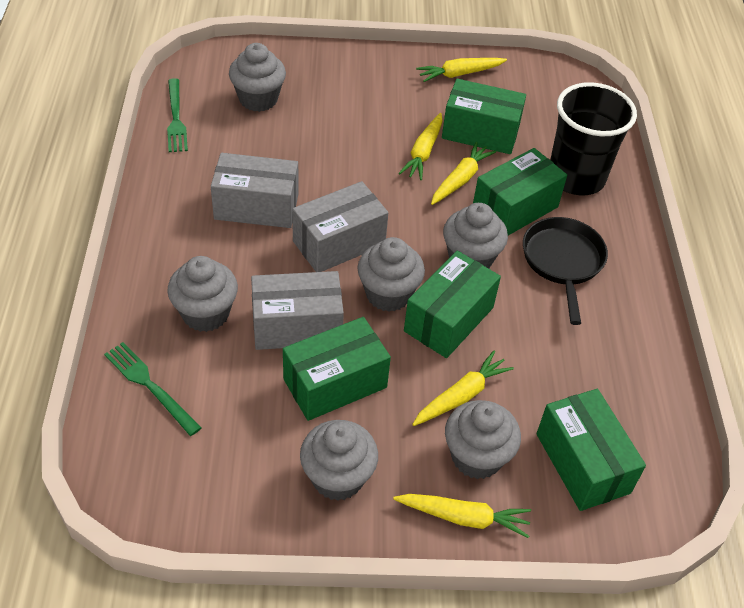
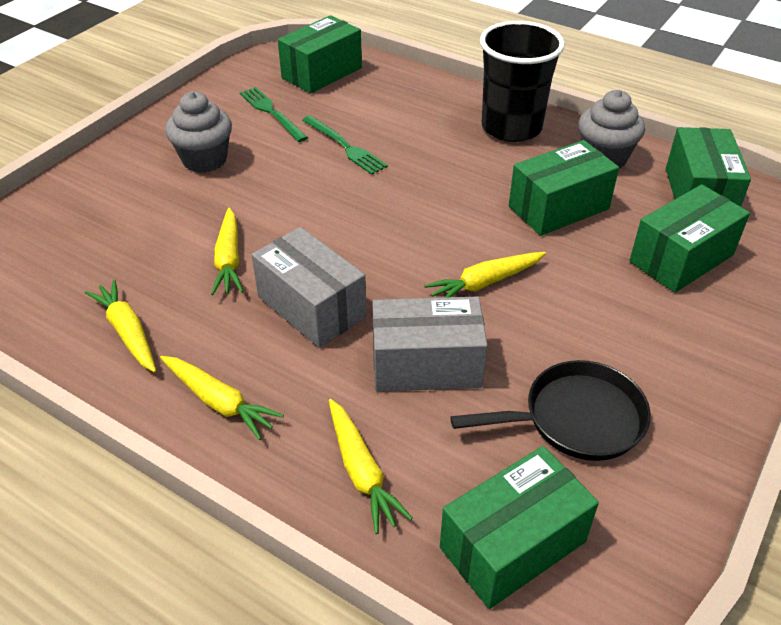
grey box: 3 -> 2
grey cupcake: 6 -> 2

